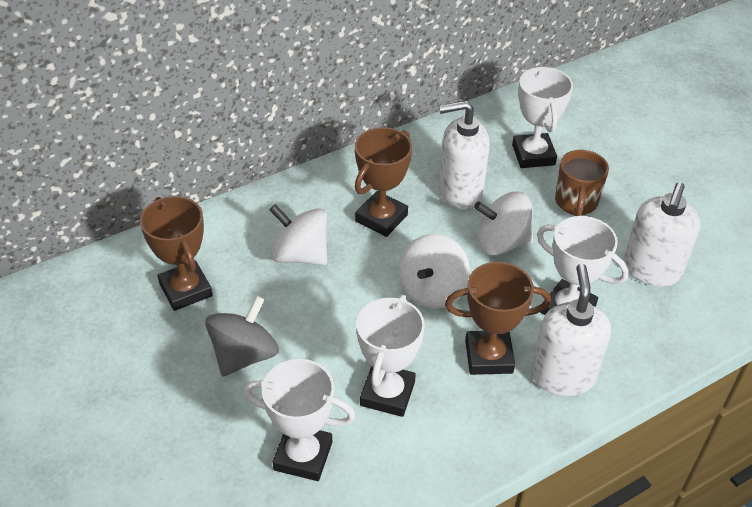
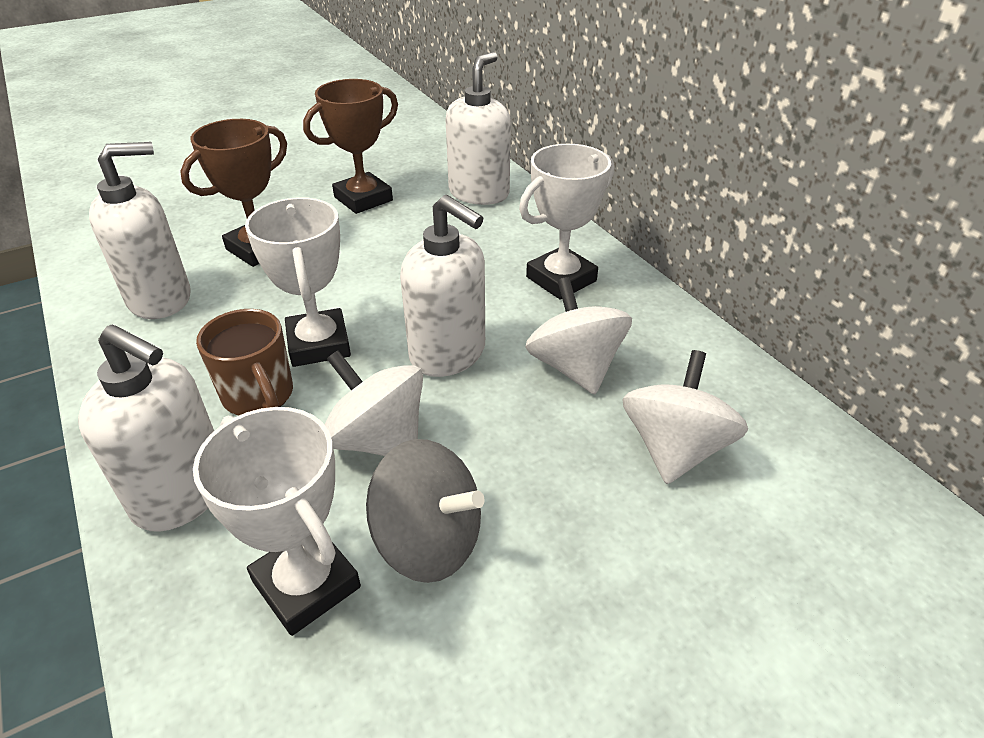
brown trophy: 3 -> 2
white soap dispenser: 3 -> 4
white trophy: 4 -> 3

